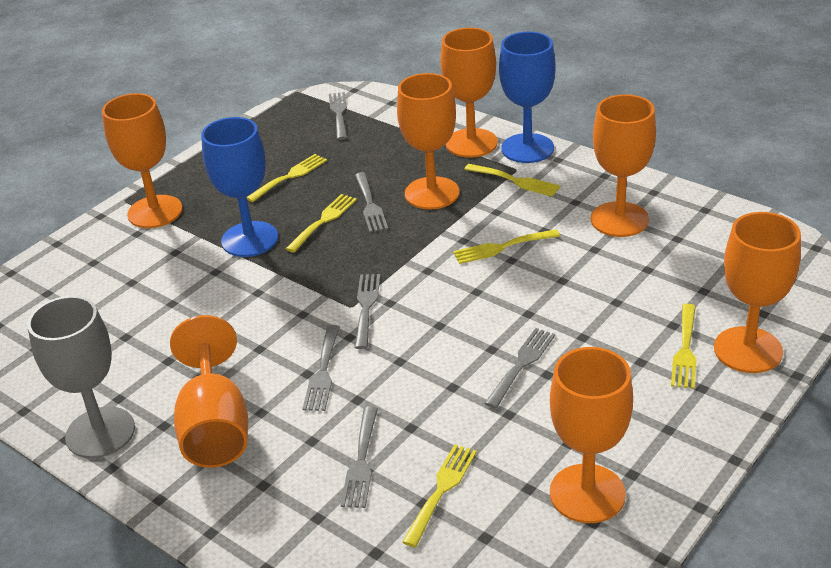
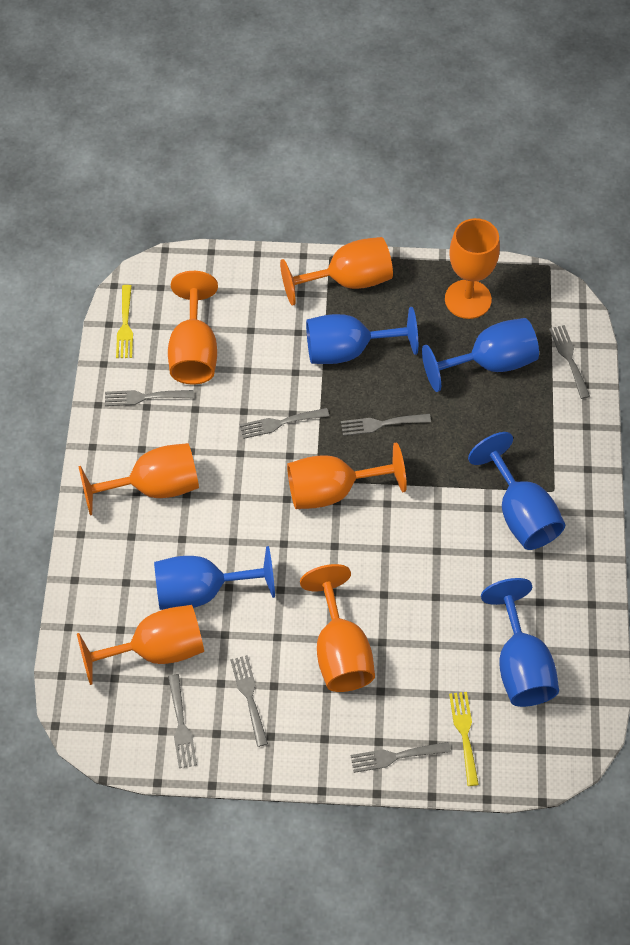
blue goblet: 2 -> 5
grey fork: 6 -> 7
grey goblet: 1 -> 0
yellow fork: 6 -> 2

